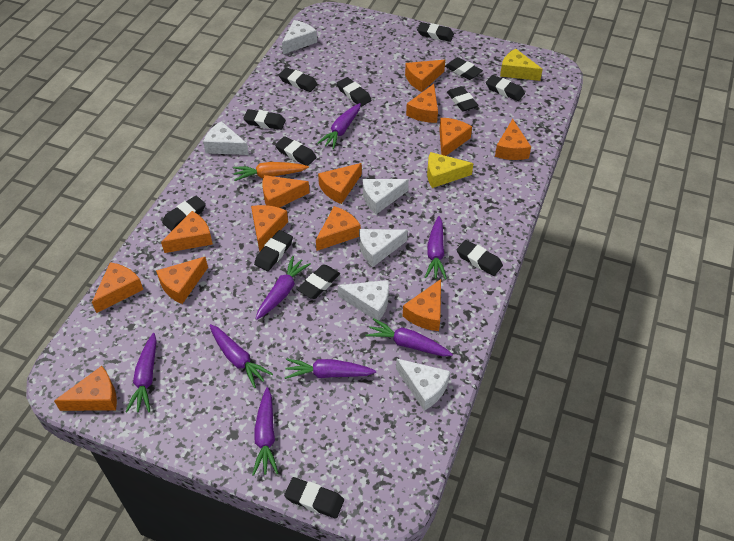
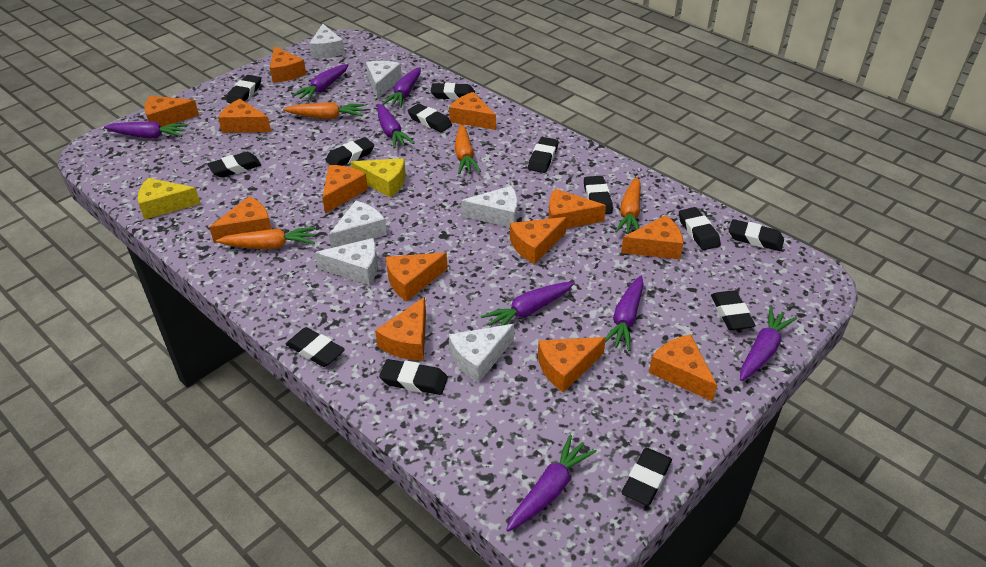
orange carrot: 1 -> 4

